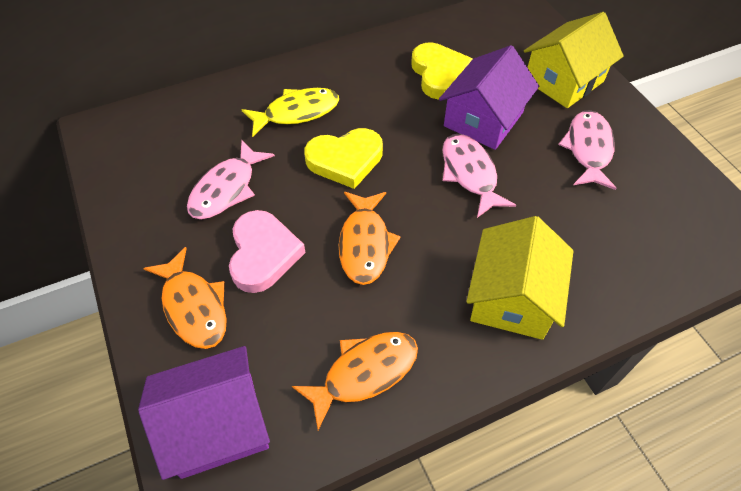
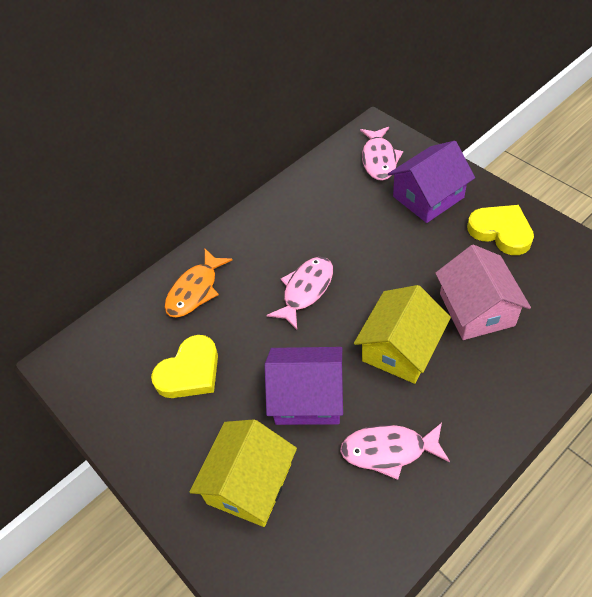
orange fish: 3 -> 1
pink heart: 1 -> 0
pink house: 0 -> 1
yellow fish: 1 -> 0

